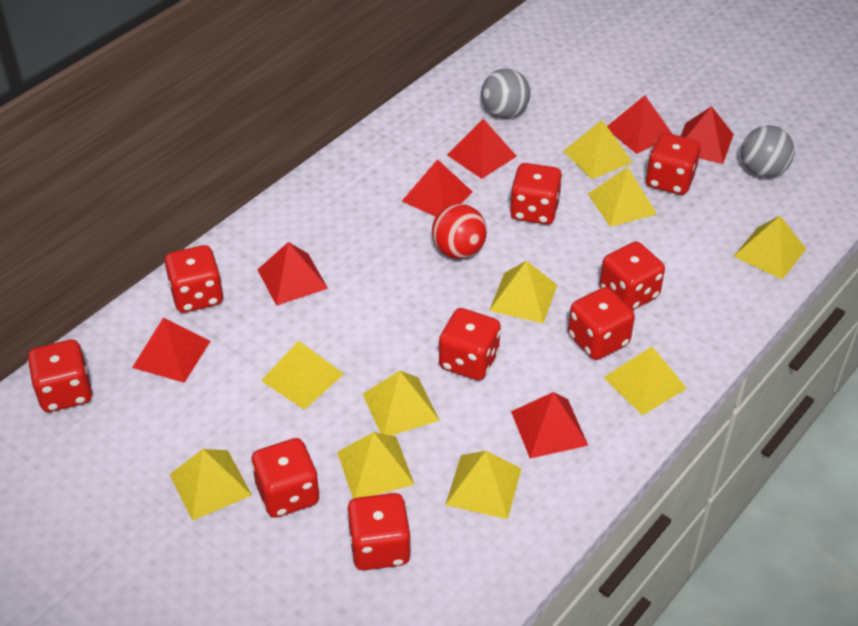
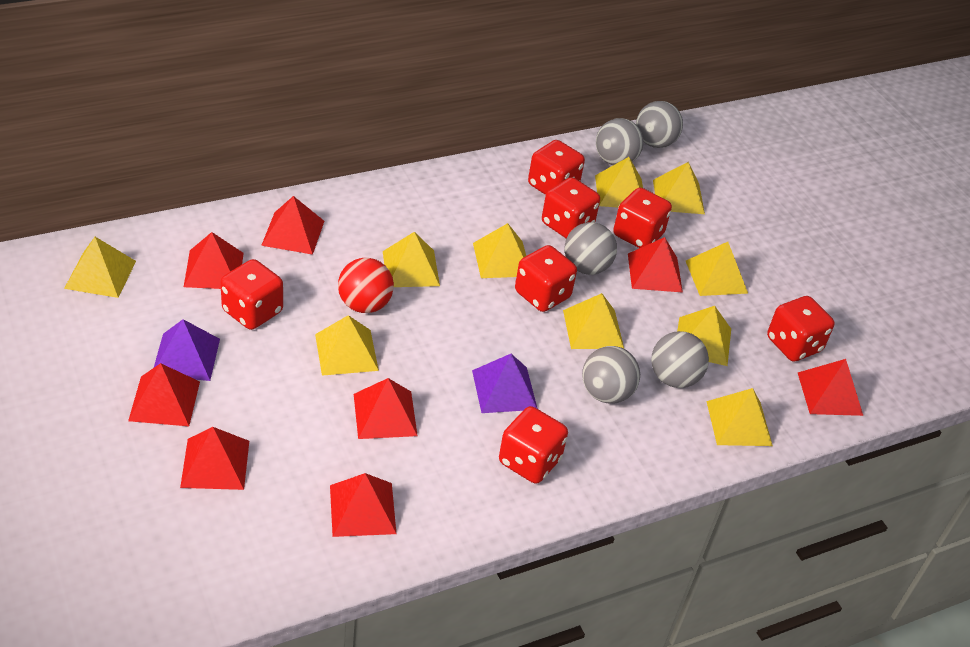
grey ball: 2 -> 5
purple pyramid: 0 -> 2
red dice: 9 -> 7
red pyramid: 7 -> 8

